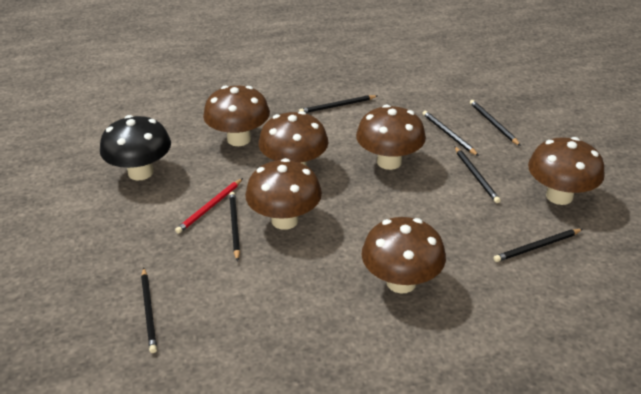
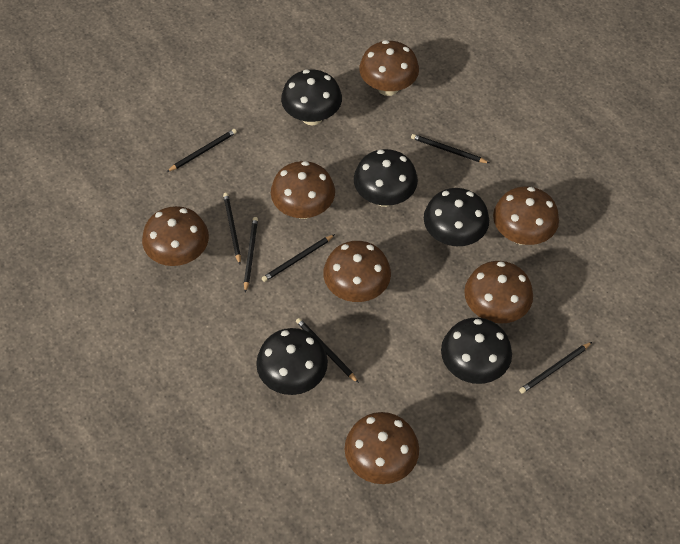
black mushroom: 1 -> 5
brown mushroom: 6 -> 7
red pencil: 1 -> 0

